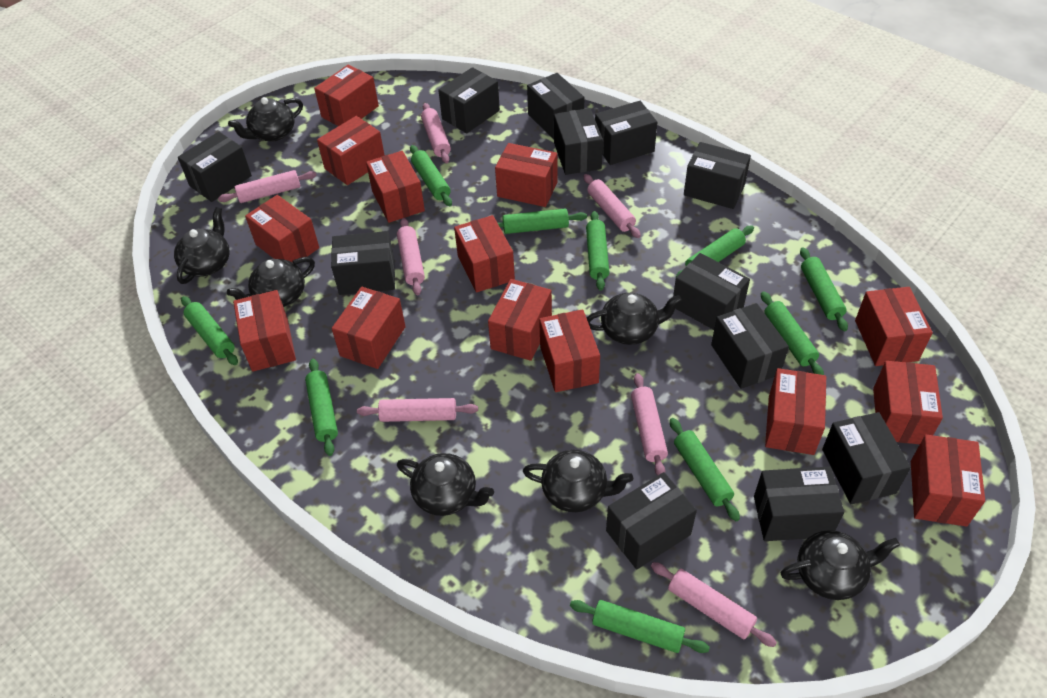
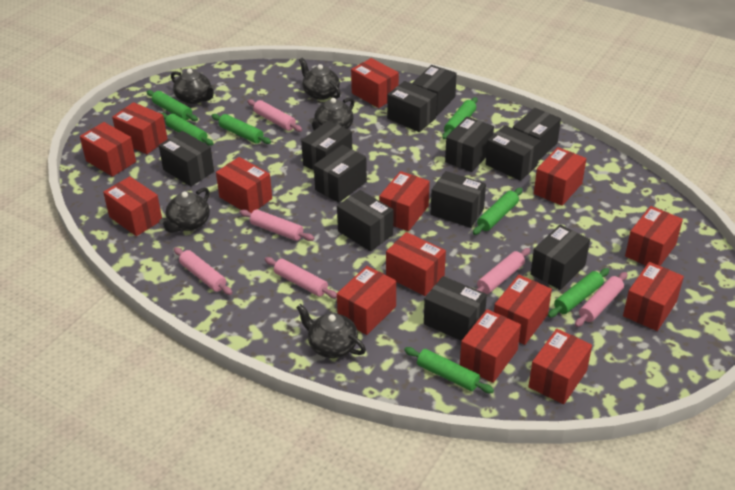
black teapot: 7 -> 5
green rolling pin: 10 -> 7
pink rolling pin: 7 -> 6

